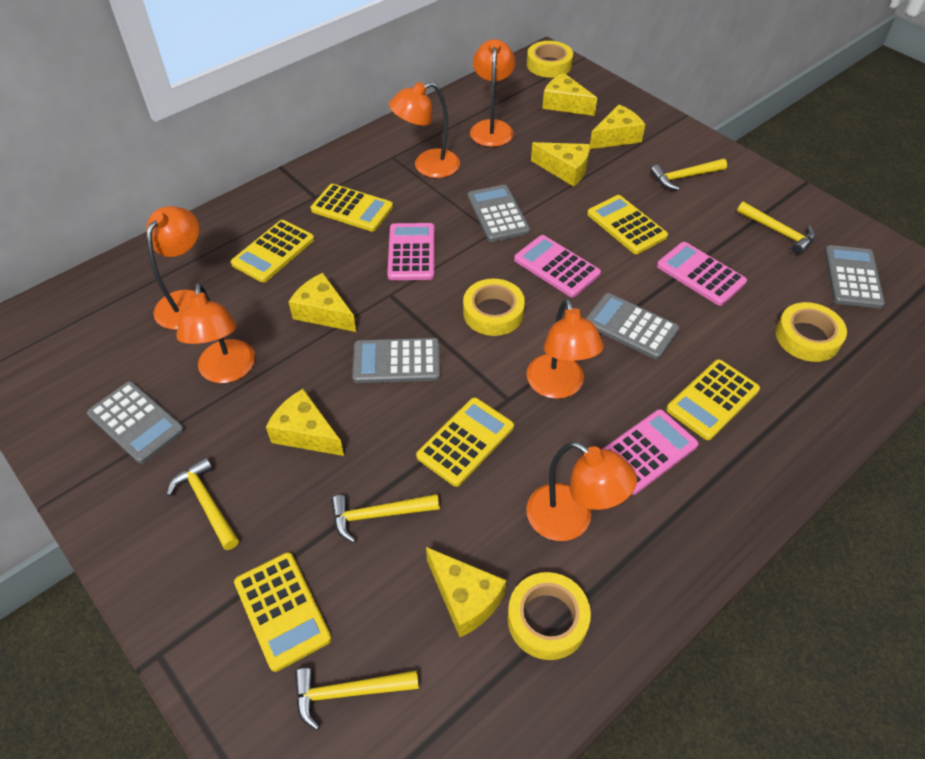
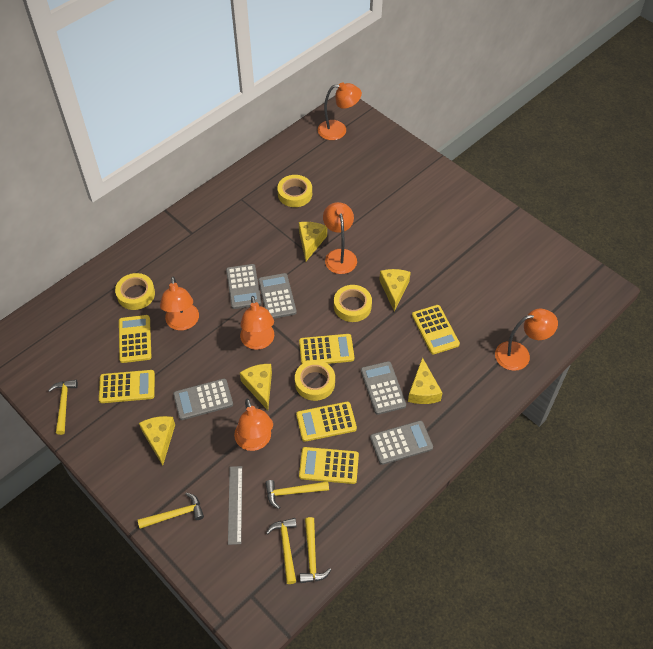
grey ruler: 0 -> 1
pink calculator: 4 -> 0
yellow cheese: 6 -> 5

